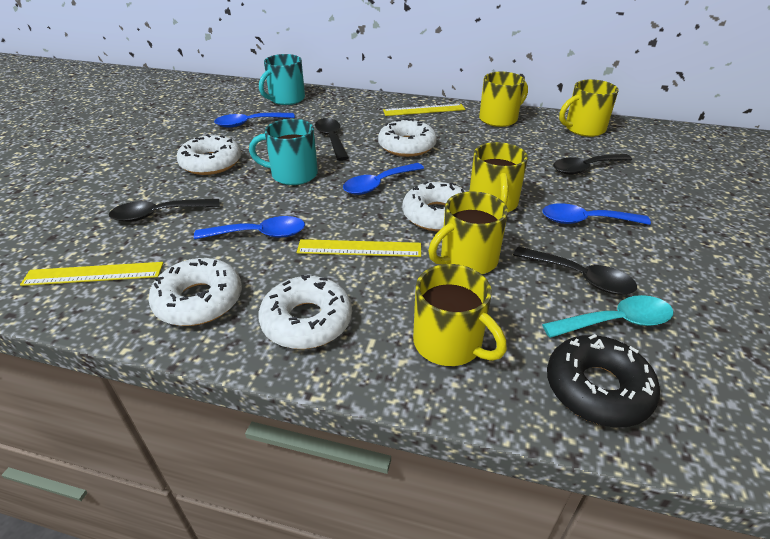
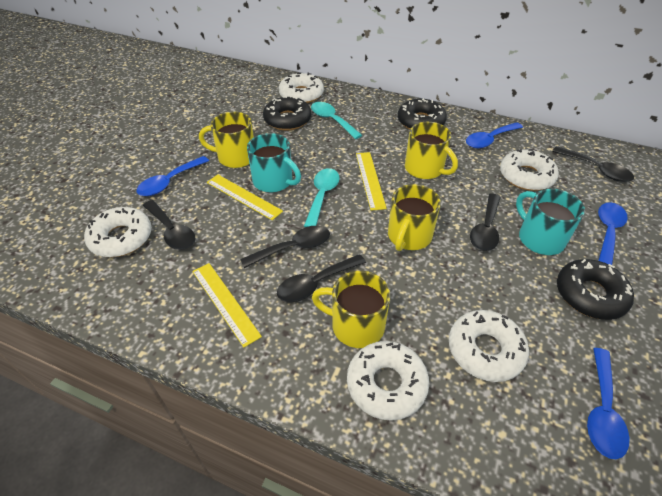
black donut: 1 -> 3
black spoon: 4 -> 5
turquoise spoon: 1 -> 2
yellow mug: 5 -> 4

